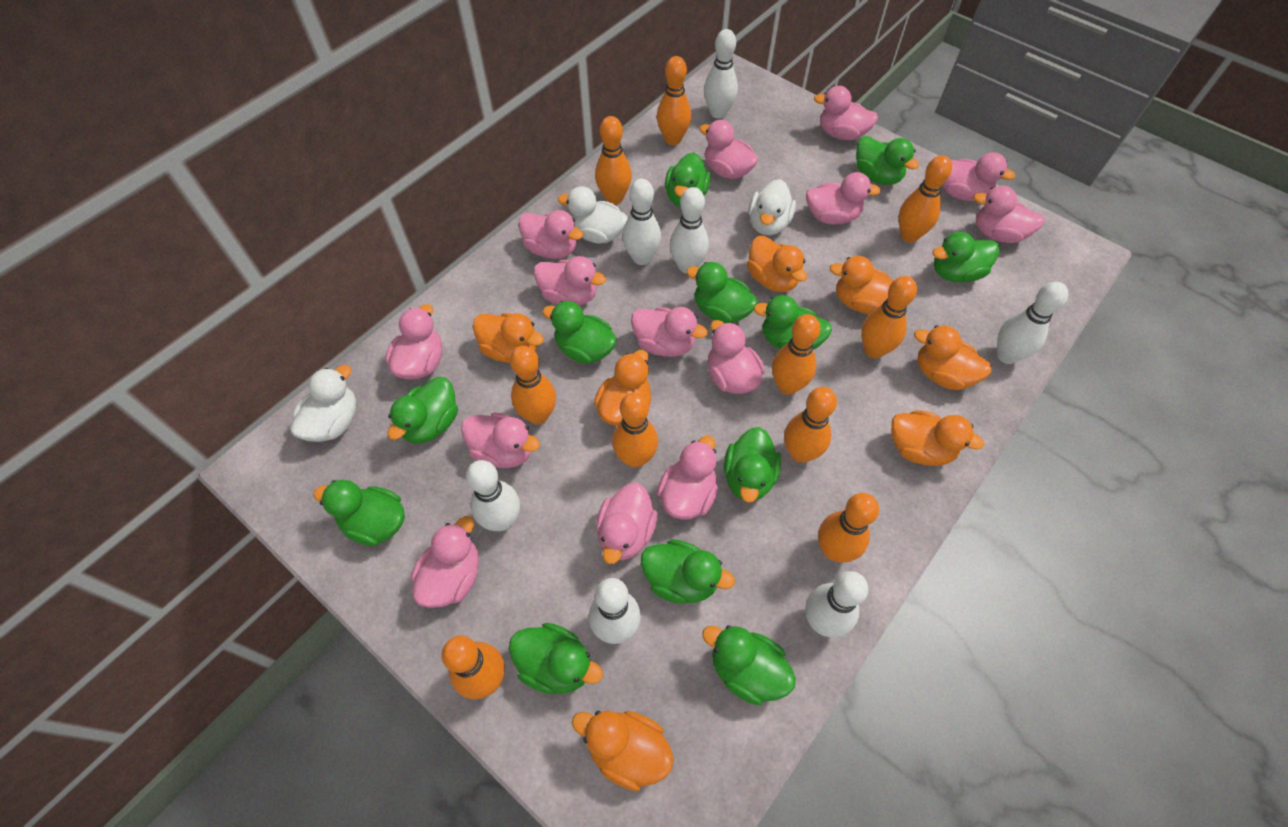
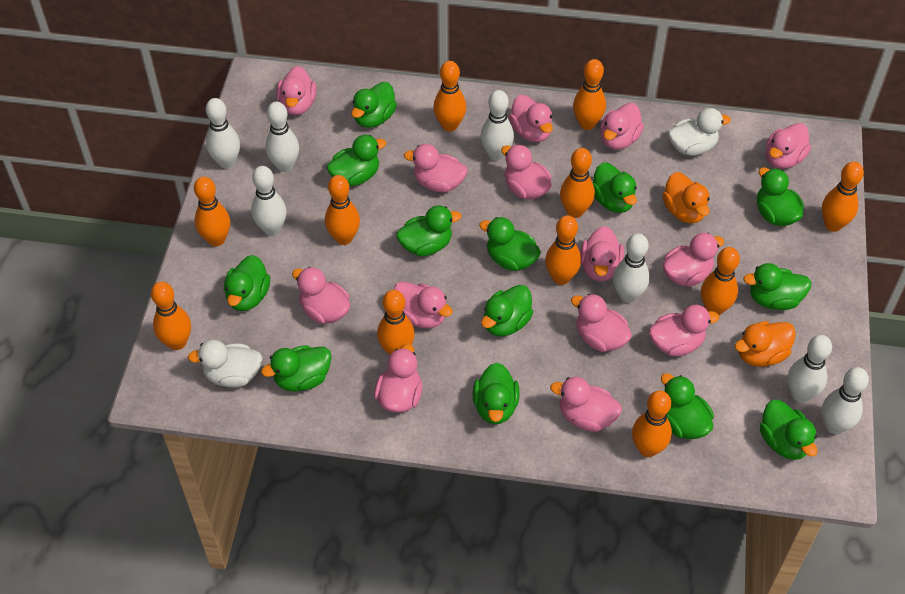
green duck: 12 -> 13
orange bowling pin: 10 -> 11
orange duck: 7 -> 2
white duck: 3 -> 2

